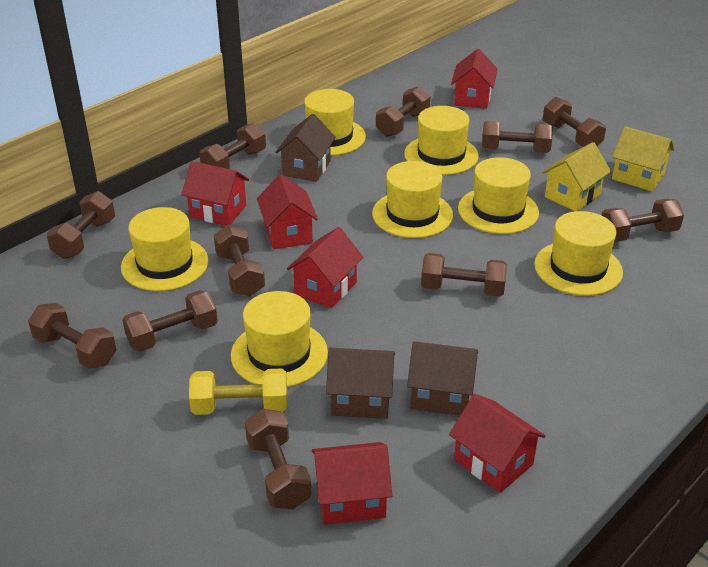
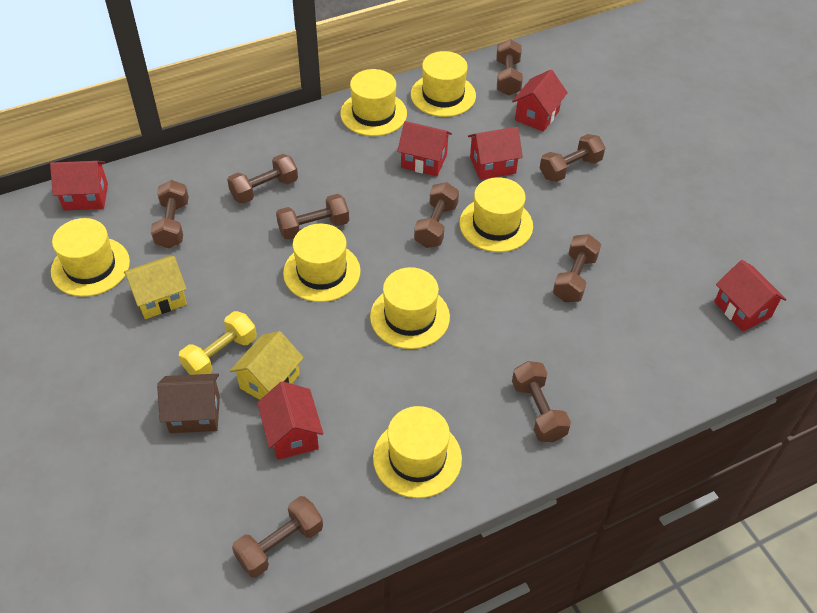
brown dumbbell: 11 -> 9
brown house: 3 -> 1

